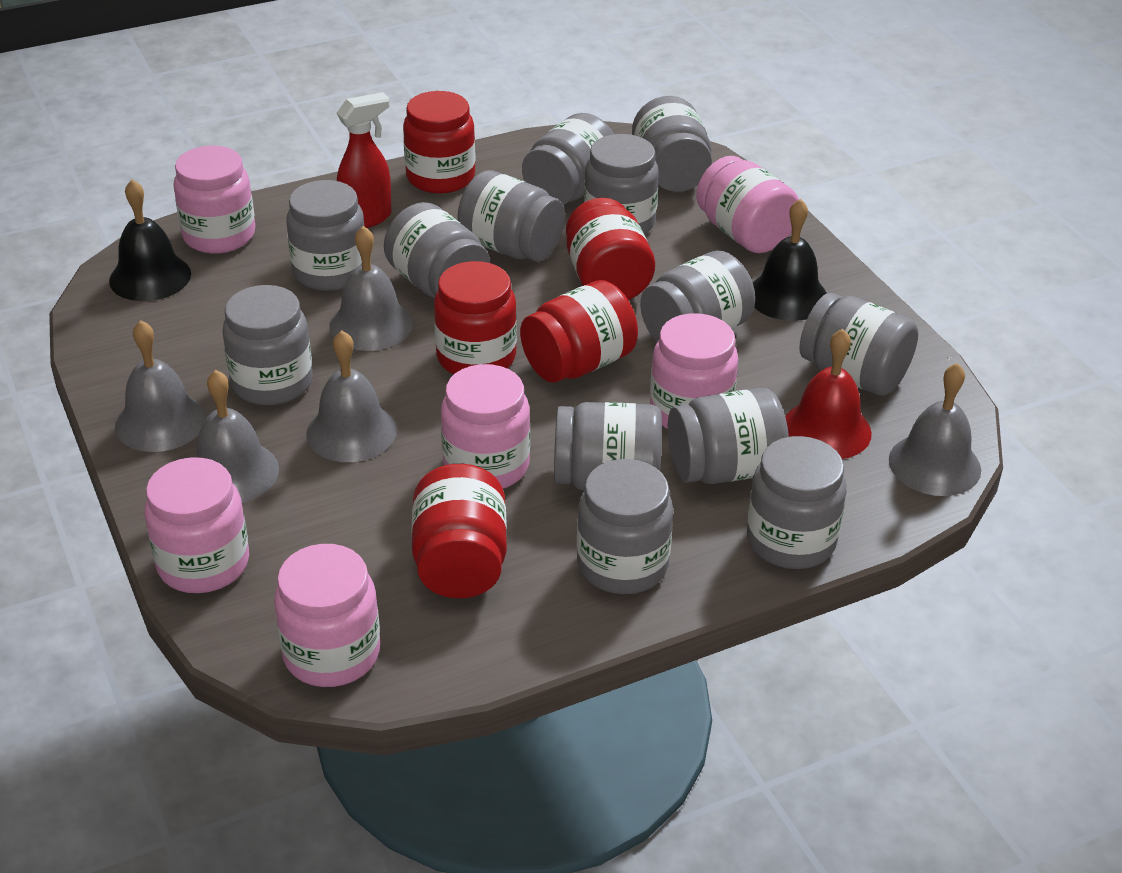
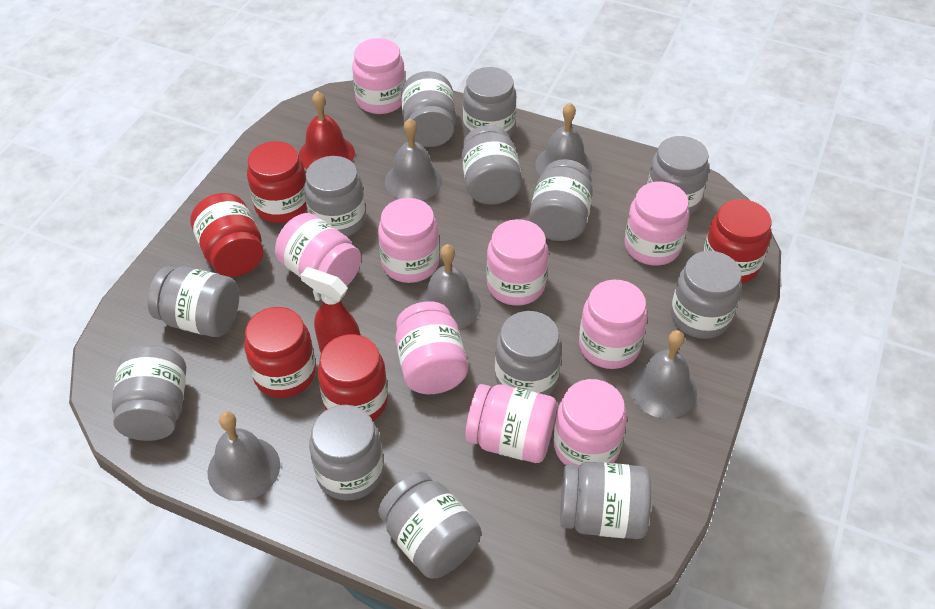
black bell: 2 -> 0
pink jar: 6 -> 9

